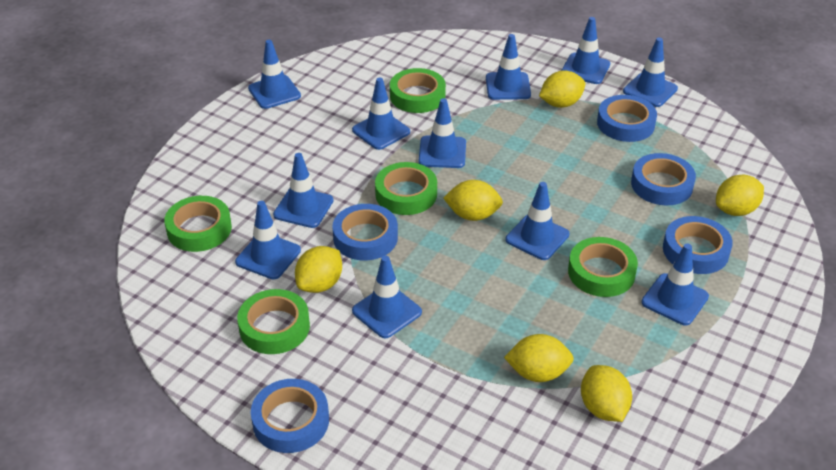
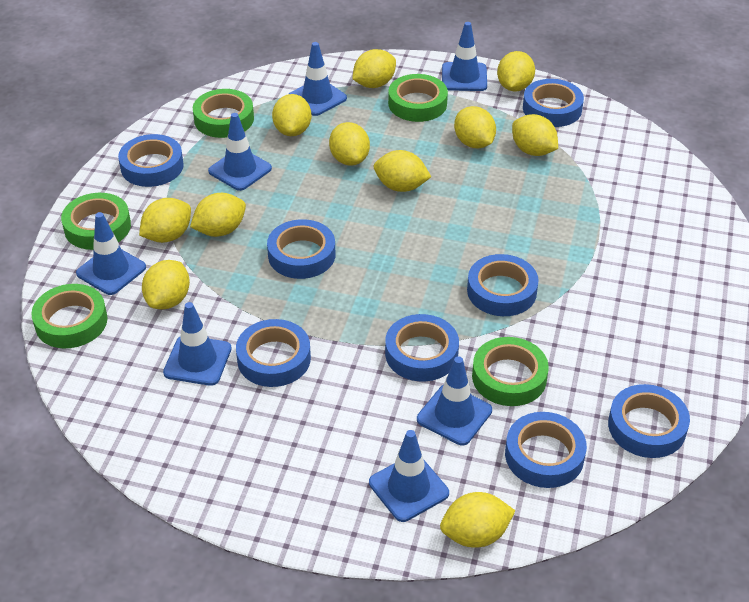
blue tape: 5 -> 8
blue traffic cone: 11 -> 7
yellow lemon: 6 -> 11

